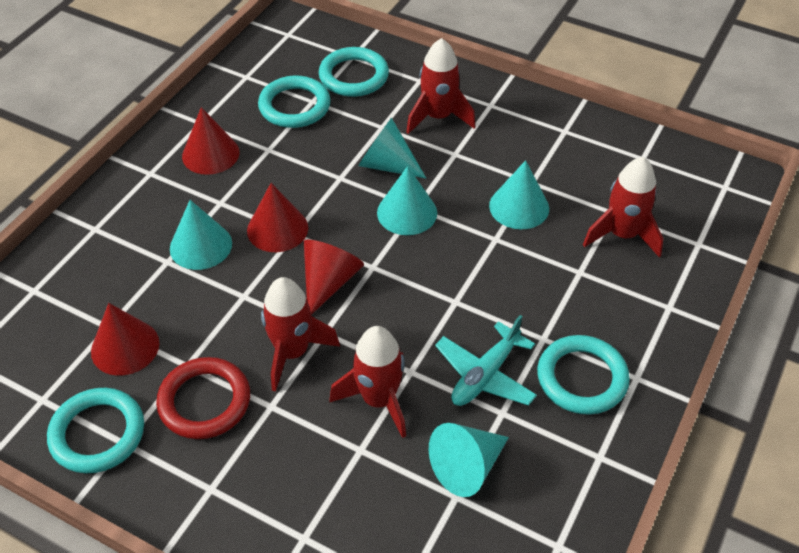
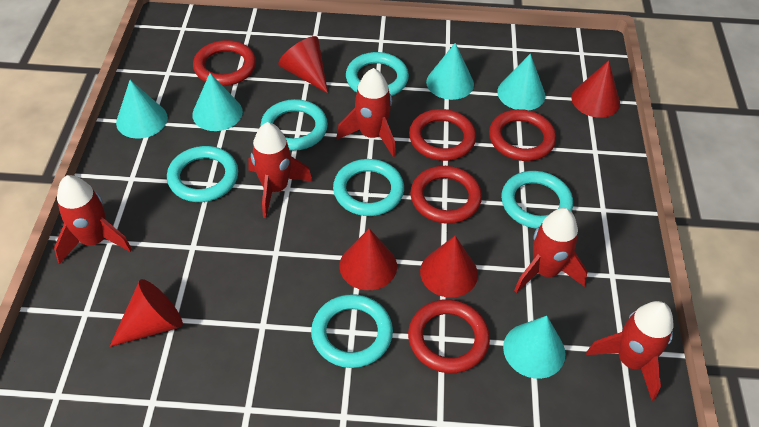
red cone: 4 -> 5
red ring: 1 -> 5
red rocket: 4 -> 5
turquoise plane: 1 -> 0
turquoise ring: 4 -> 6

